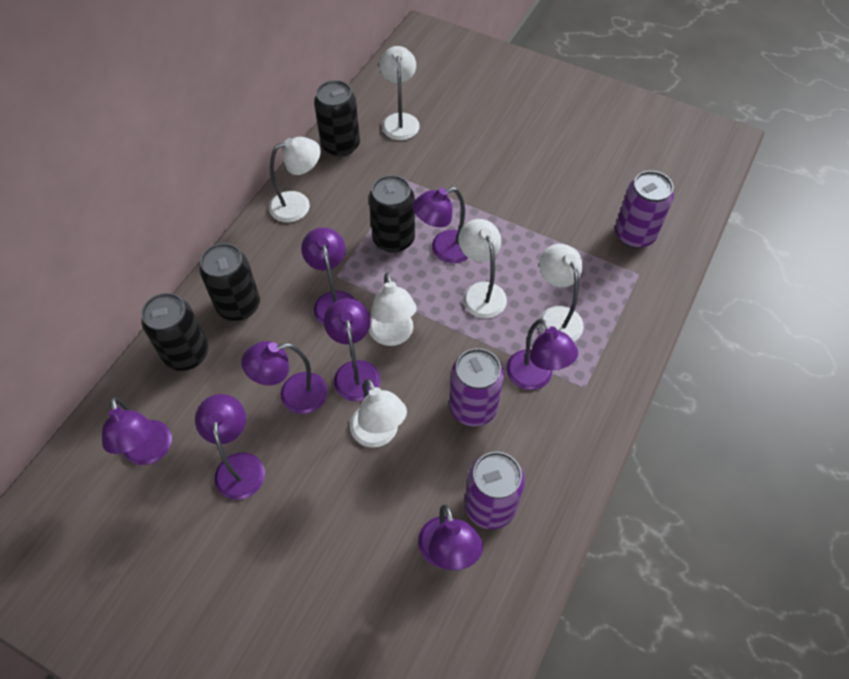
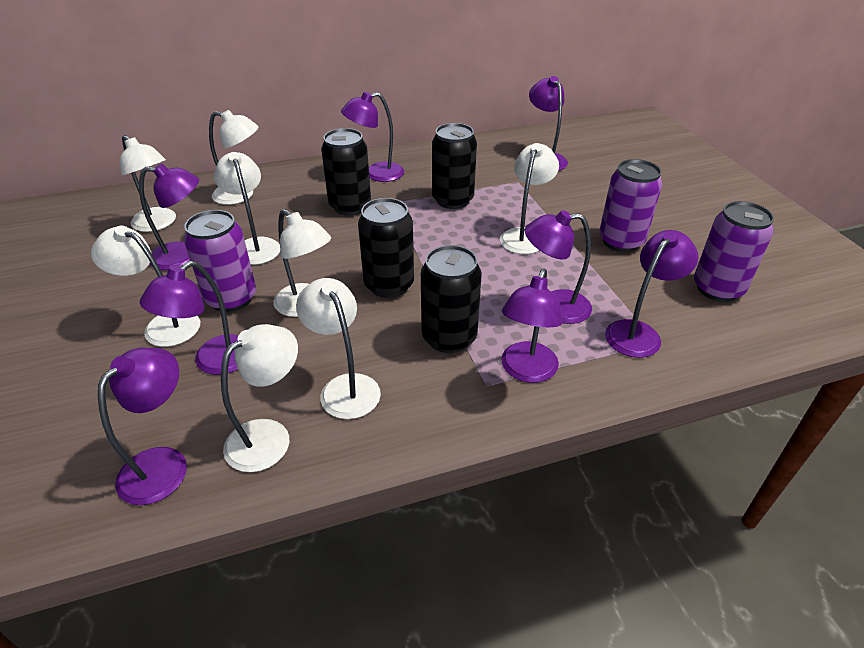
white lamp: 6 -> 8

